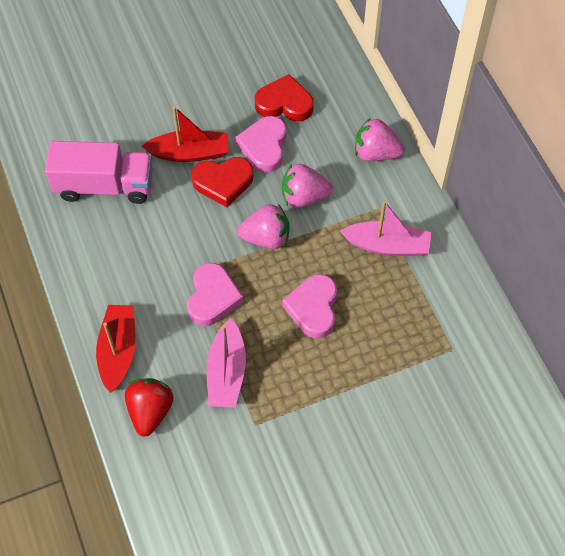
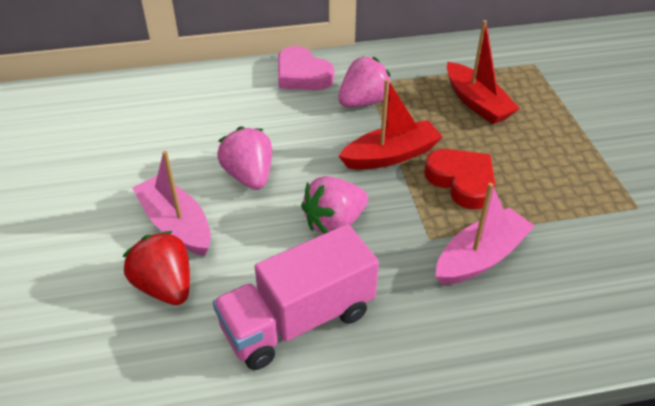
pink heart: 3 -> 1
red heart: 2 -> 1

